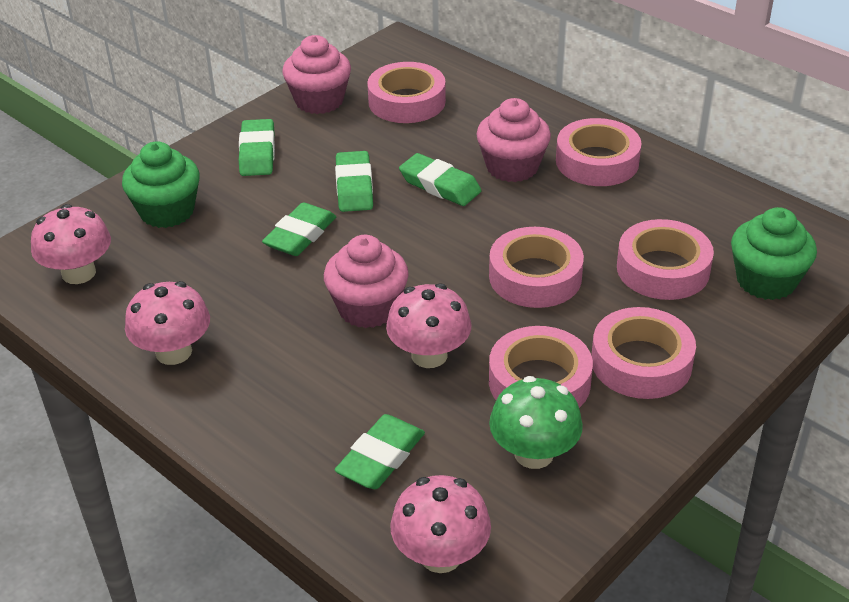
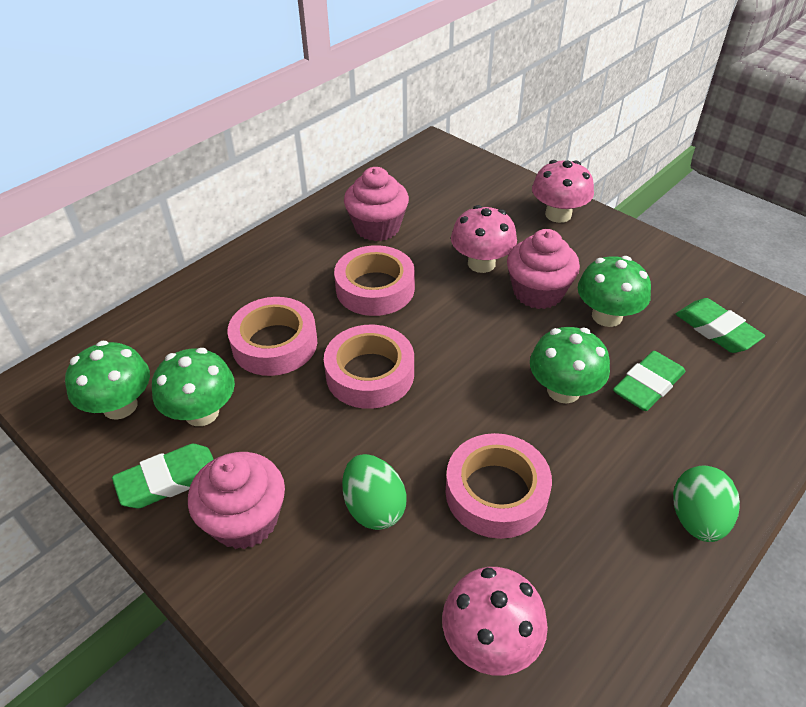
green cupcake: 2 -> 0
green egg: 0 -> 2
green eraser: 5 -> 3
green mushroom: 1 -> 4
pink mushroom: 4 -> 3
pink tape: 6 -> 4

